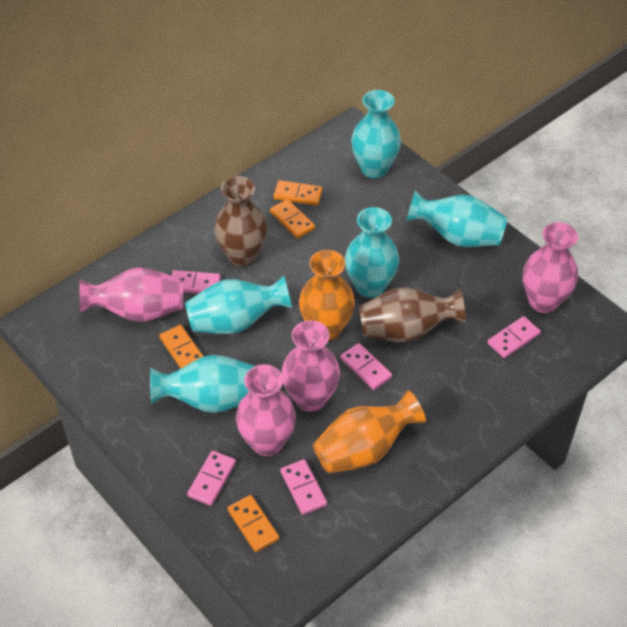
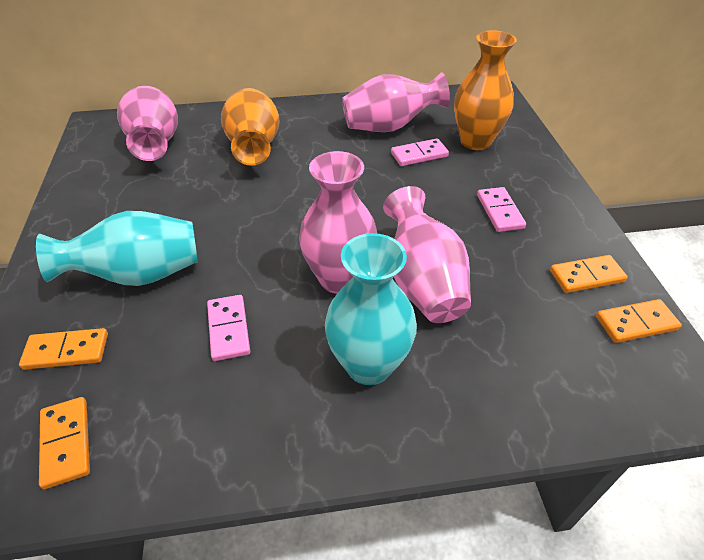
brown vase: 2 -> 0
pink domino: 5 -> 3
turquoise vase: 5 -> 2

